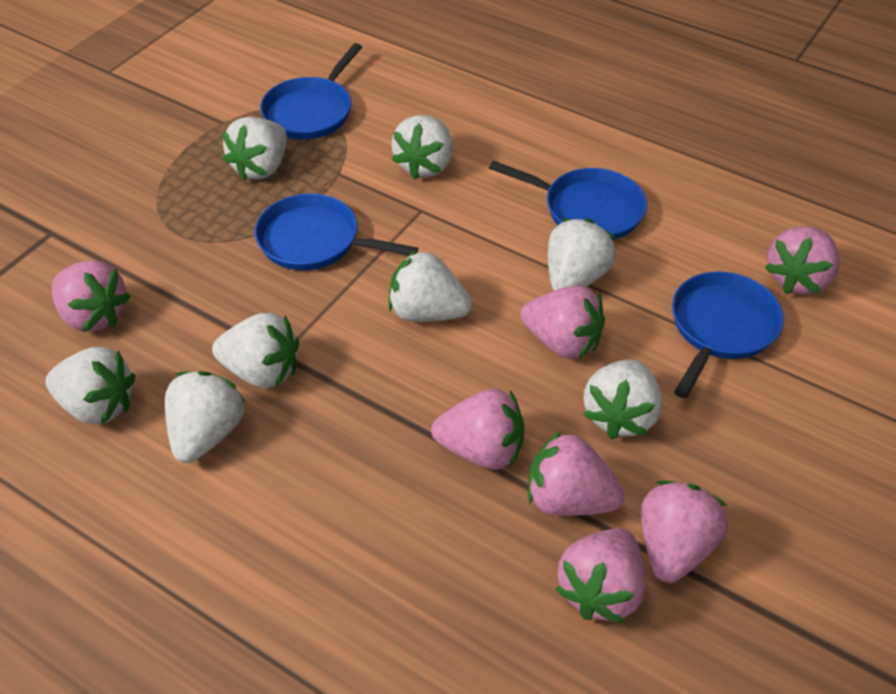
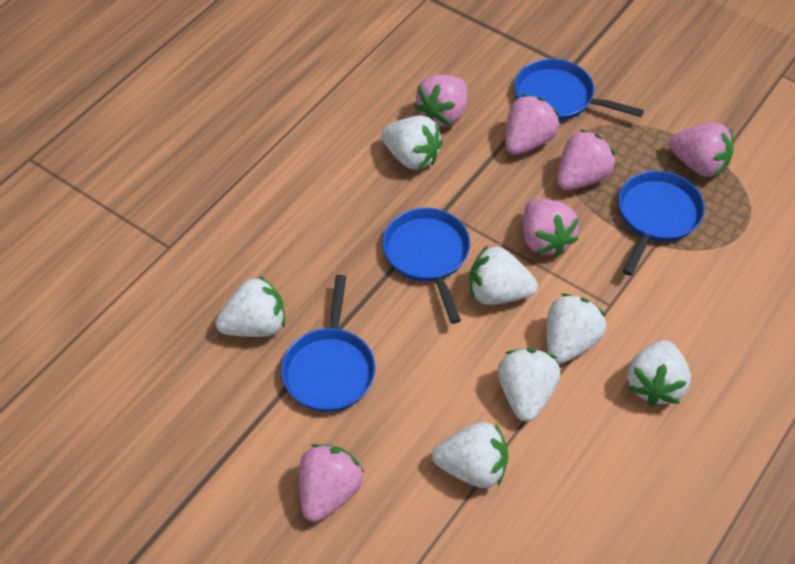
pink strawberry: 7 -> 6
white strawberry: 8 -> 7

